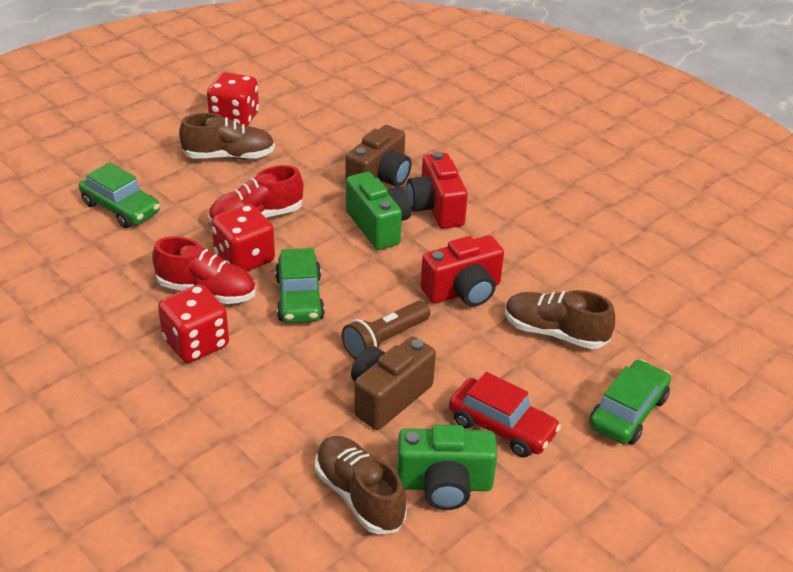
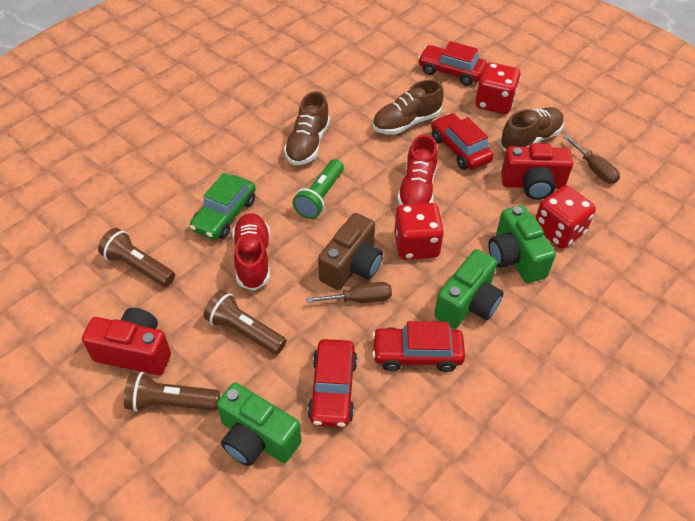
brown camera: 2 -> 1
brown flashlight: 1 -> 3
brown screwdriver: 0 -> 2
green camera: 2 -> 3
green car: 3 -> 1
green flashlight: 0 -> 1
red car: 1 -> 4

